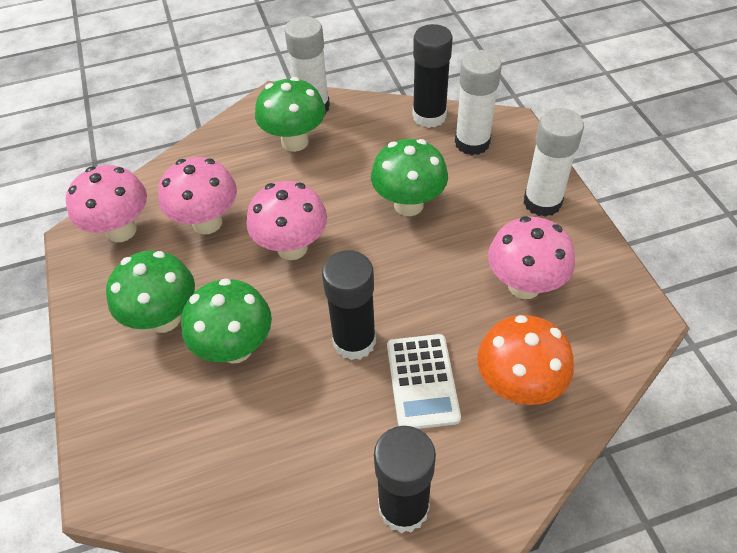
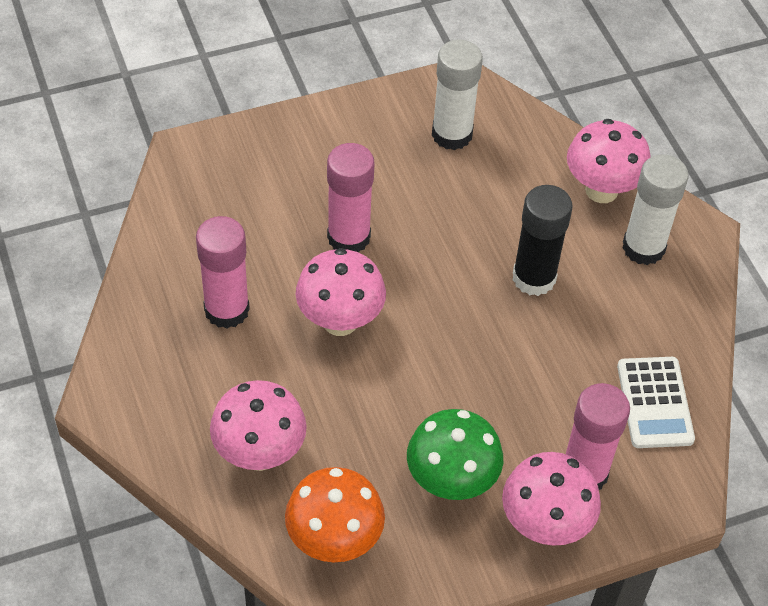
black glue stick: 3 -> 1
green mushroom: 4 -> 1
pink glue stick: 0 -> 3
white glue stick: 3 -> 2

